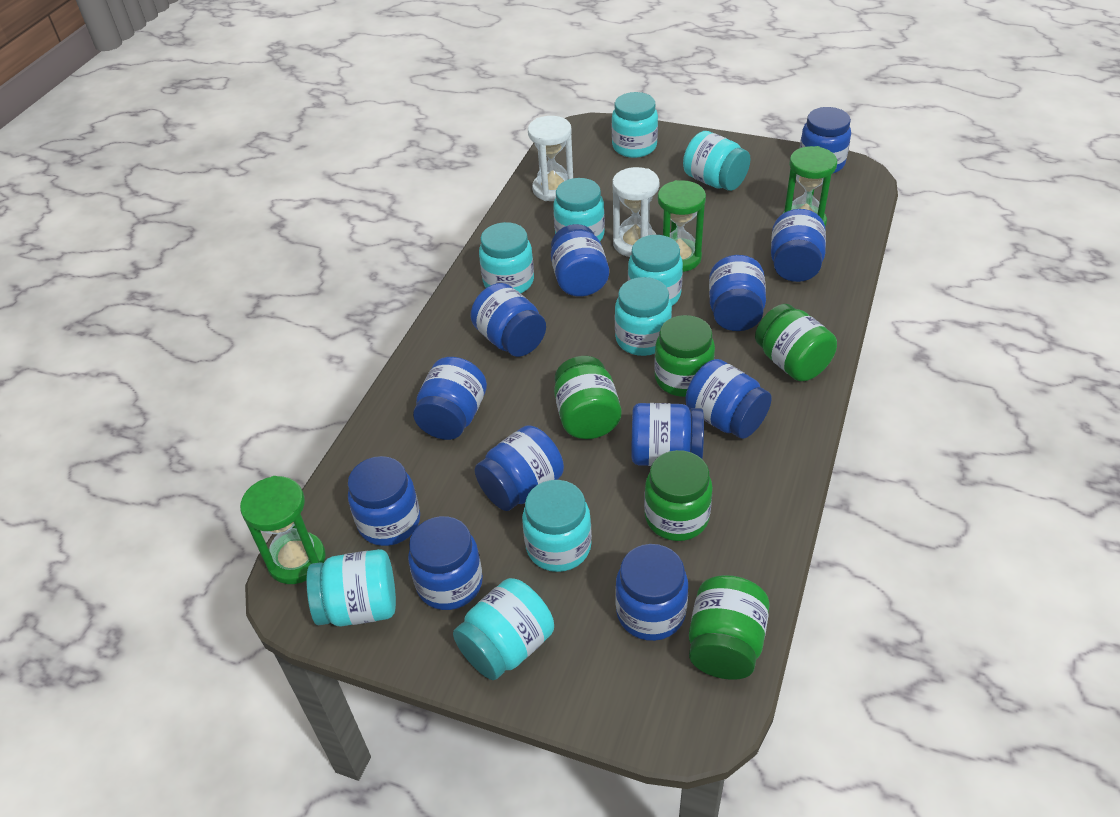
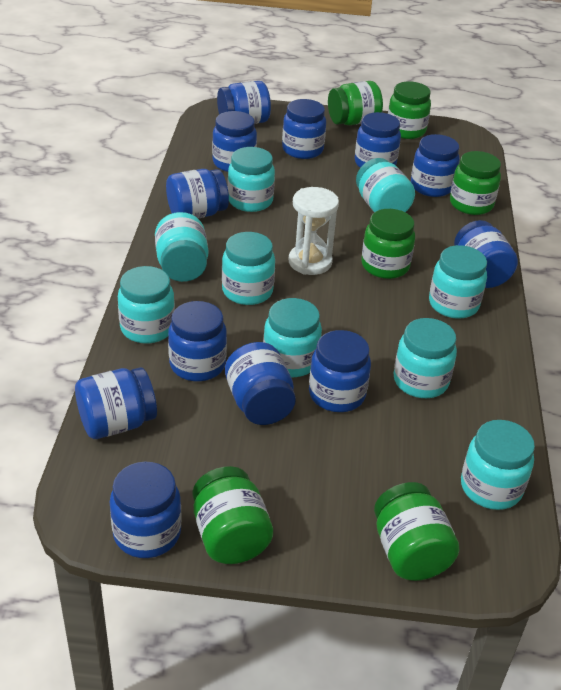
green hourglass: 3 -> 0
green jar: 5 -> 6
white hourglass: 2 -> 1

